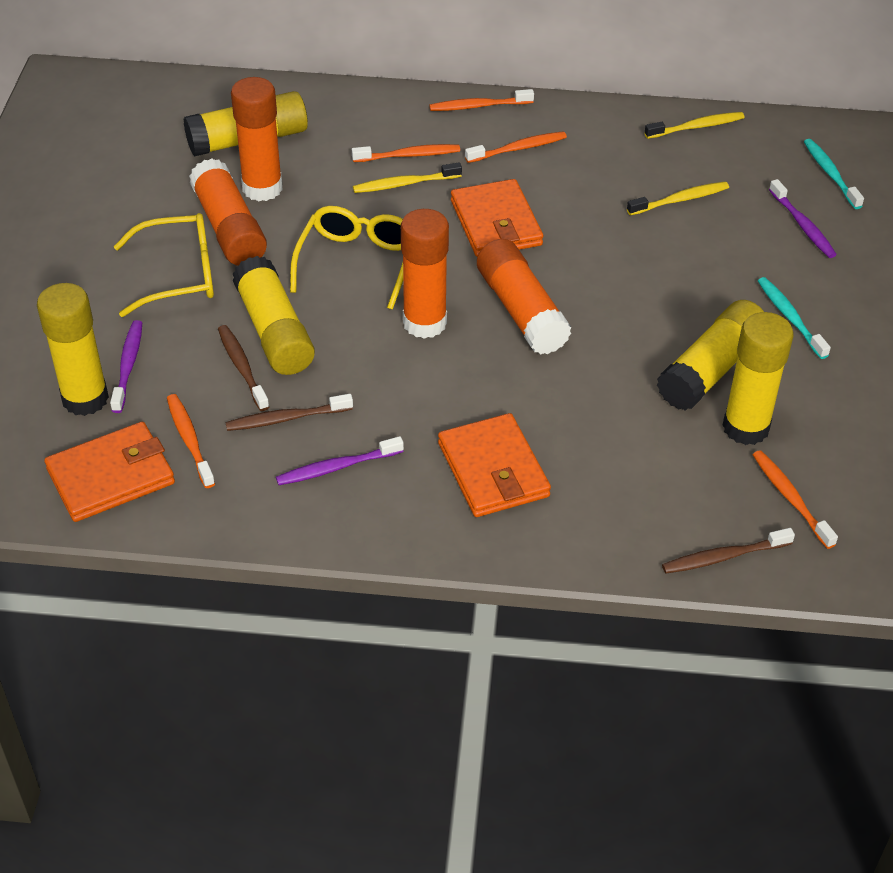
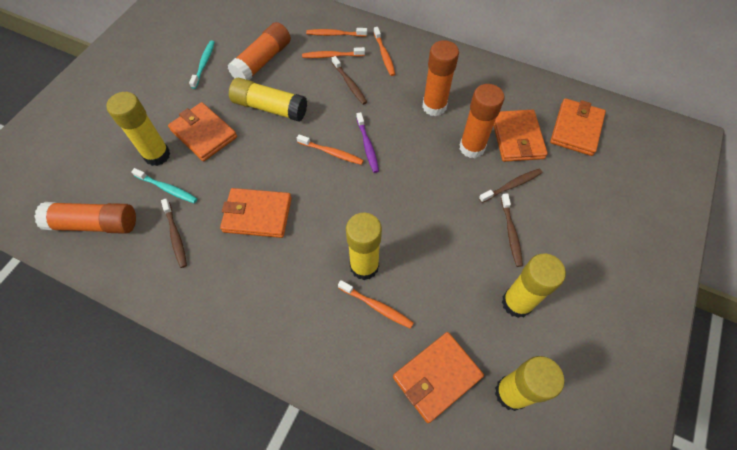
brown toothbrush: 3 -> 4
orange wallet: 3 -> 5
purple toothbrush: 3 -> 1
yellow glasses: 2 -> 0
yellow toothbrush: 3 -> 0

